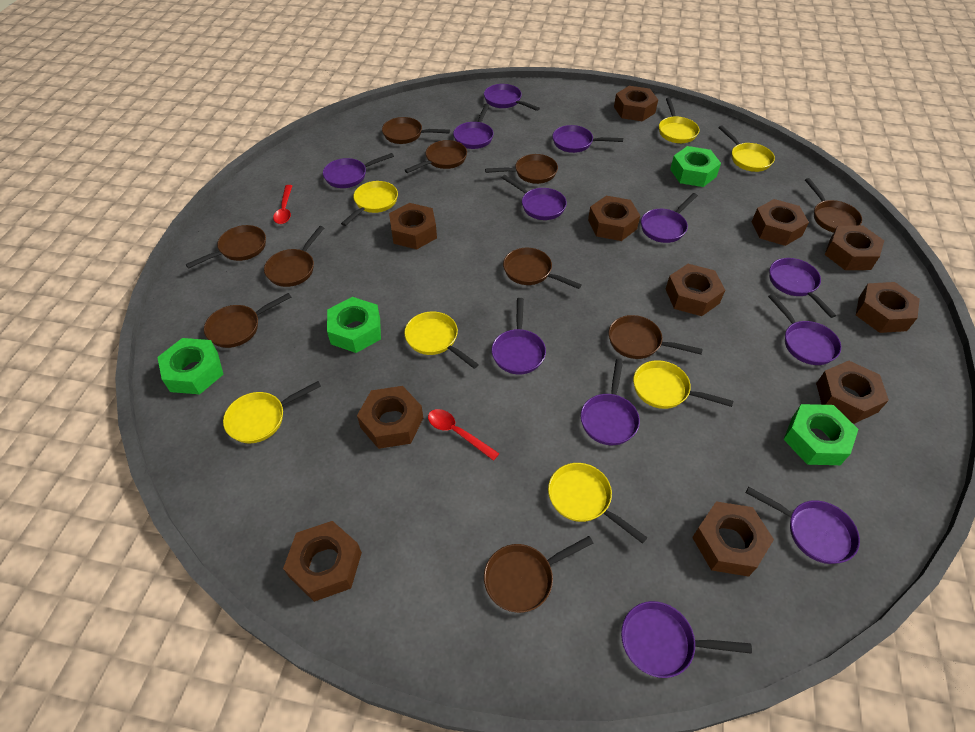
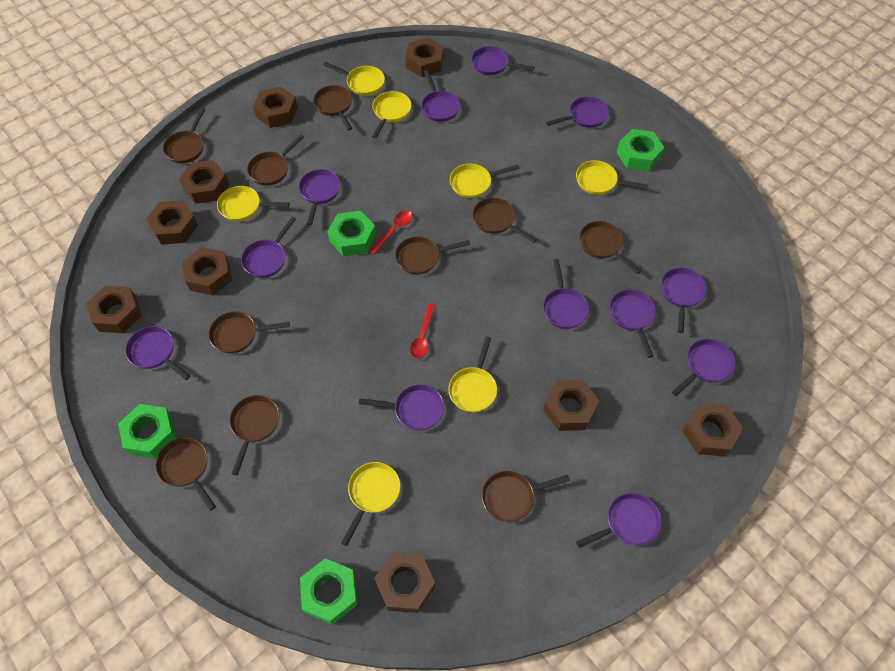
brown nut: 11 -> 9

